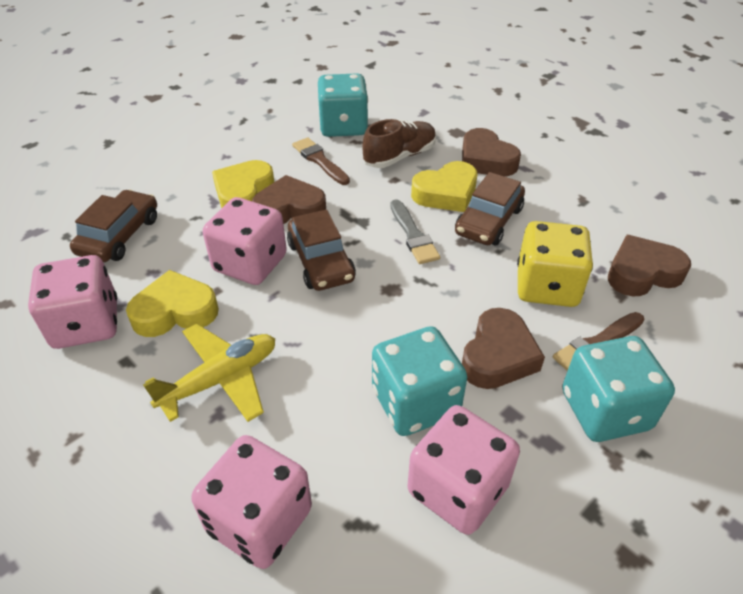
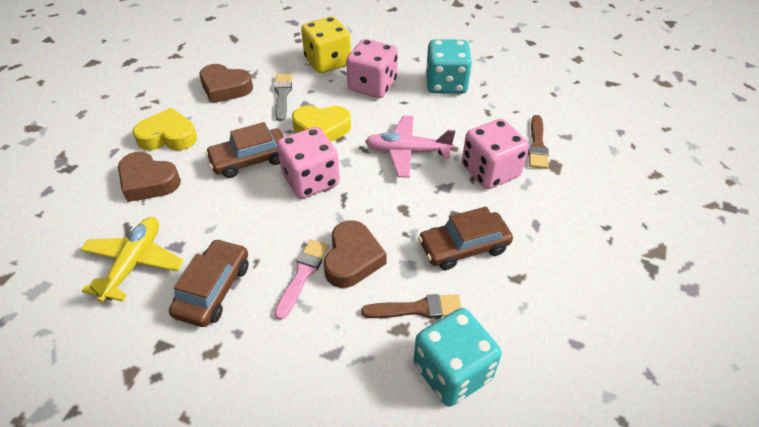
brown heart: 4 -> 3
brown shoe: 1 -> 0
pink brush: 0 -> 1
pink dice: 4 -> 3
pink plane: 0 -> 1
turquoise dice: 3 -> 2
yellow heart: 3 -> 2

